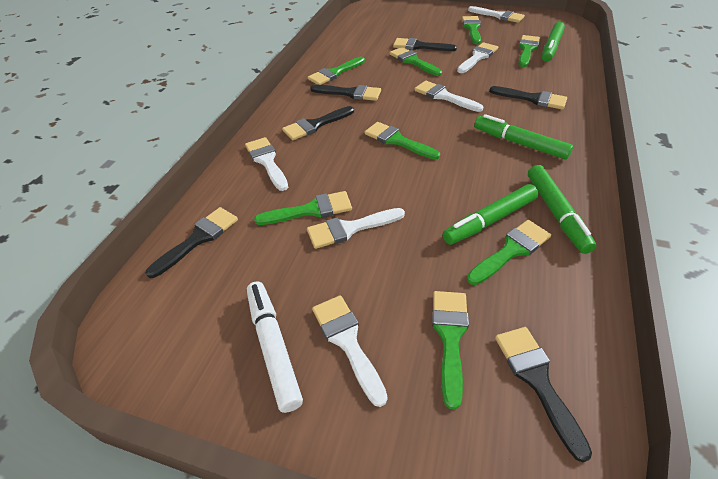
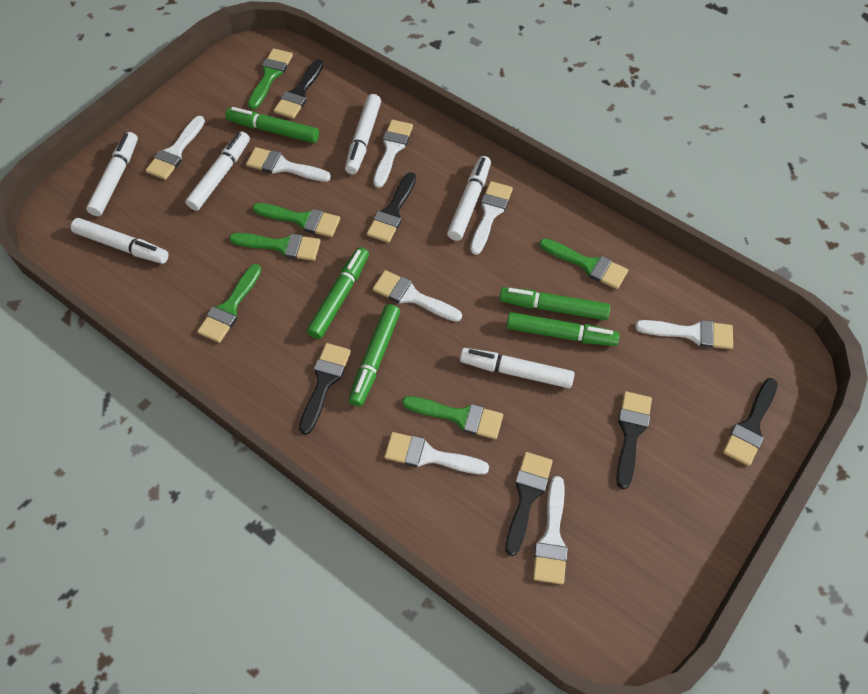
green brush: 8 -> 6
green marker: 4 -> 5
white brush: 6 -> 8
white marker: 1 -> 6

